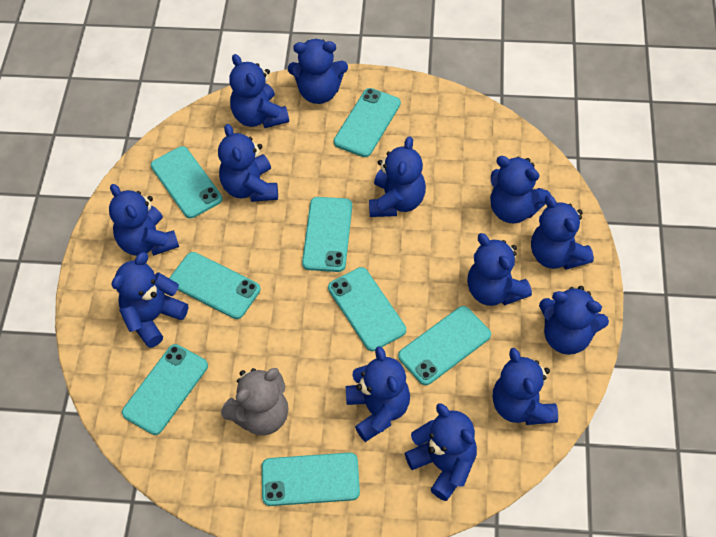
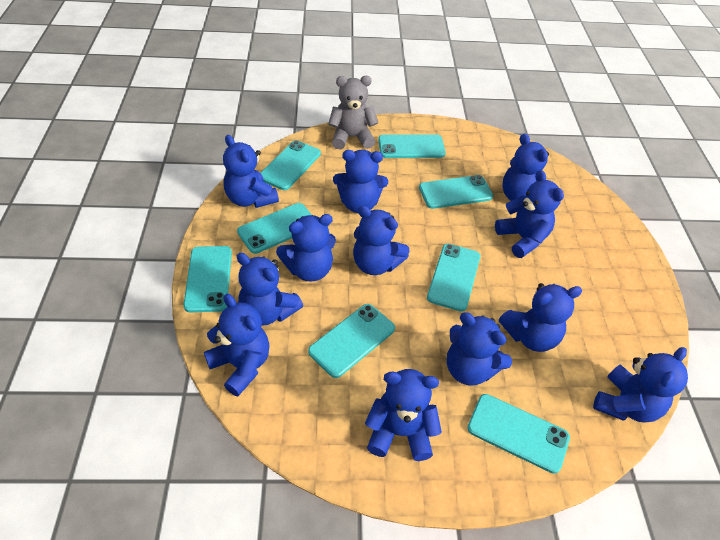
blue teddy bear: 13 -> 12

